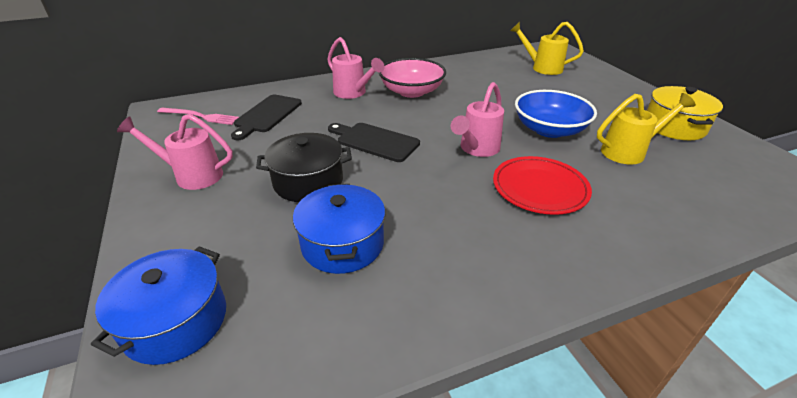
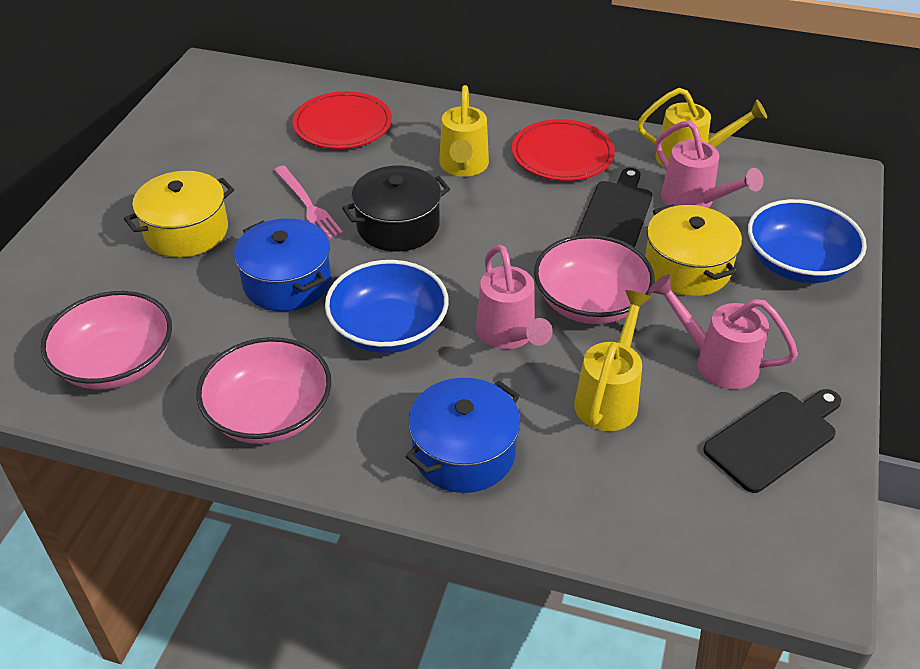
blue bowl: 1 -> 2
pink bowl: 1 -> 3
red plate: 1 -> 2
yellow pot: 1 -> 2
yellow watering can: 2 -> 3

